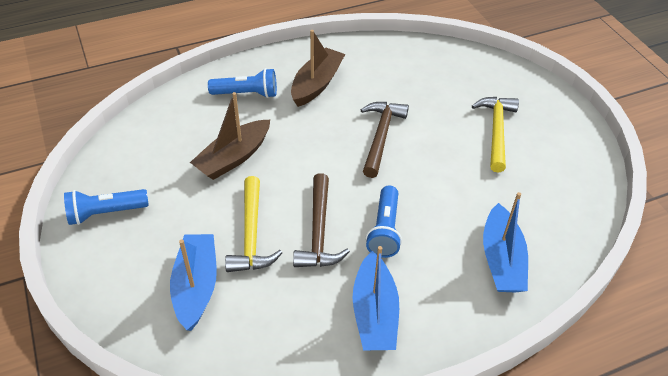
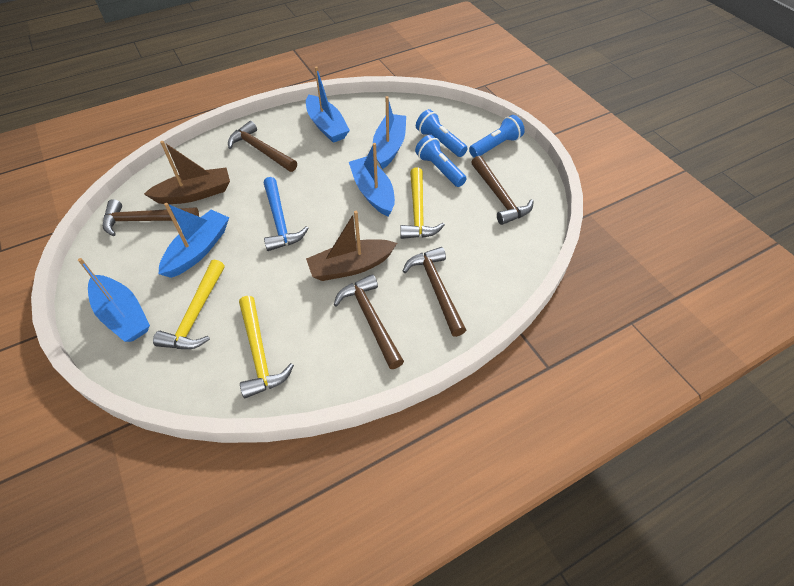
blue boat: 3 -> 5
blue hammer: 0 -> 1
brown hammer: 2 -> 5
yellow hammer: 2 -> 3

